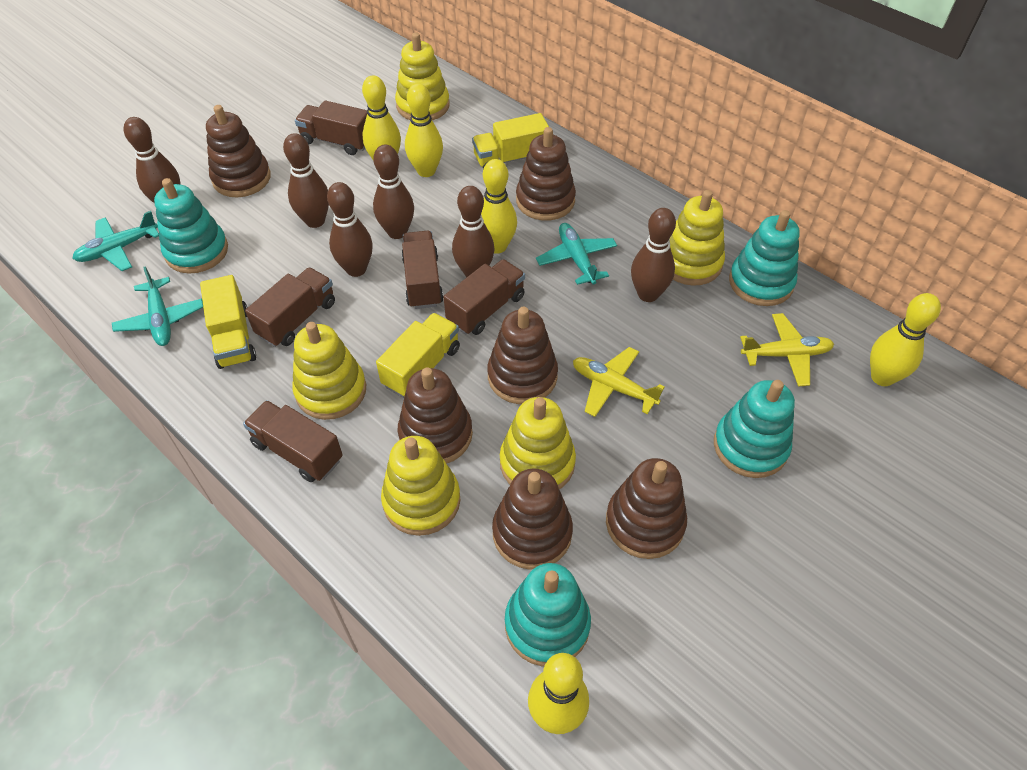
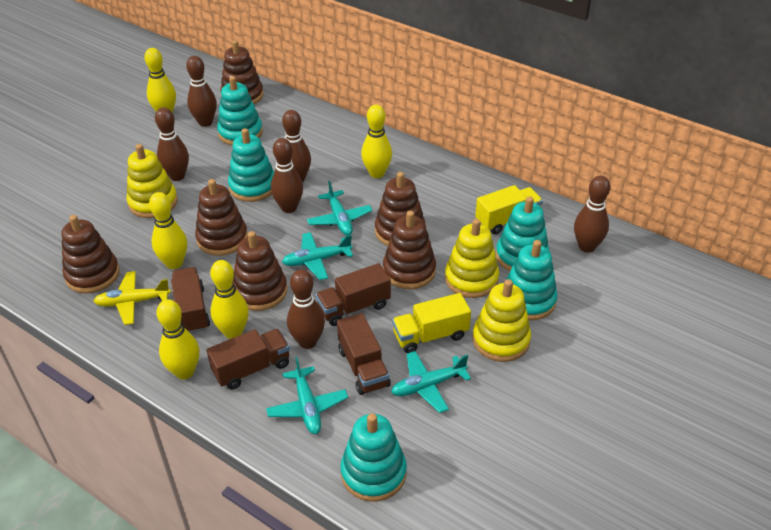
brown truck: 5 -> 4
turquoise plane: 3 -> 4
turquoise stacking toy: 4 -> 5
yellow plane: 2 -> 1
yellow stacking toy: 5 -> 3
yellow truck: 3 -> 2

